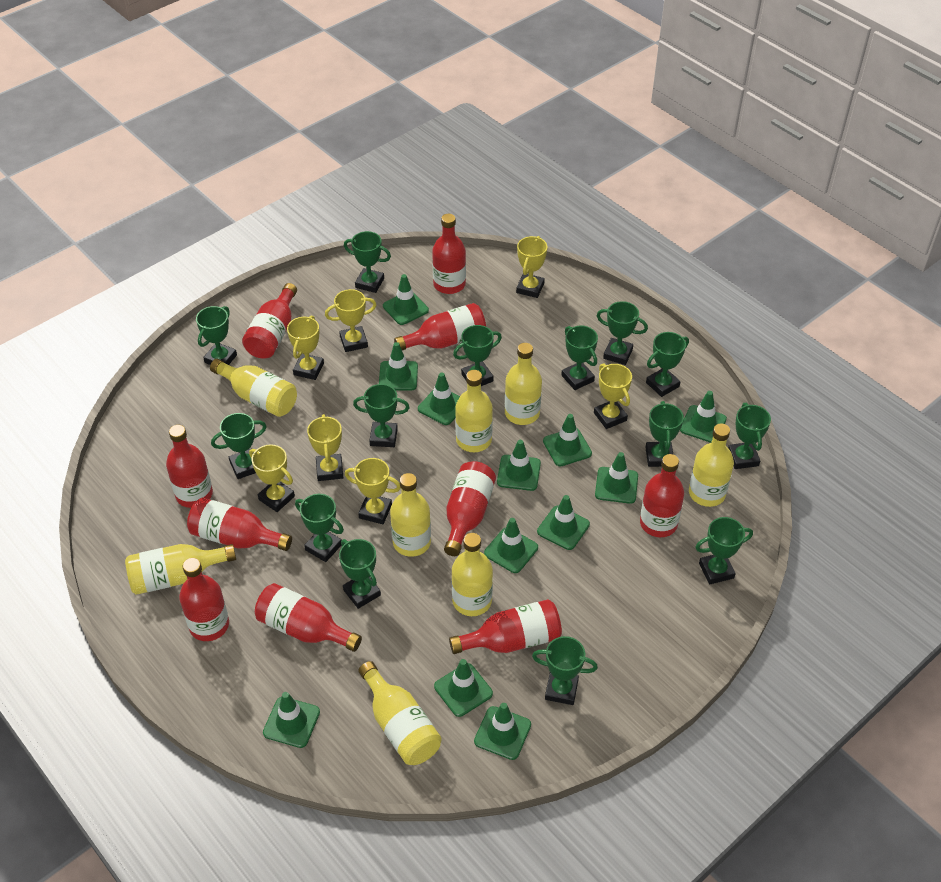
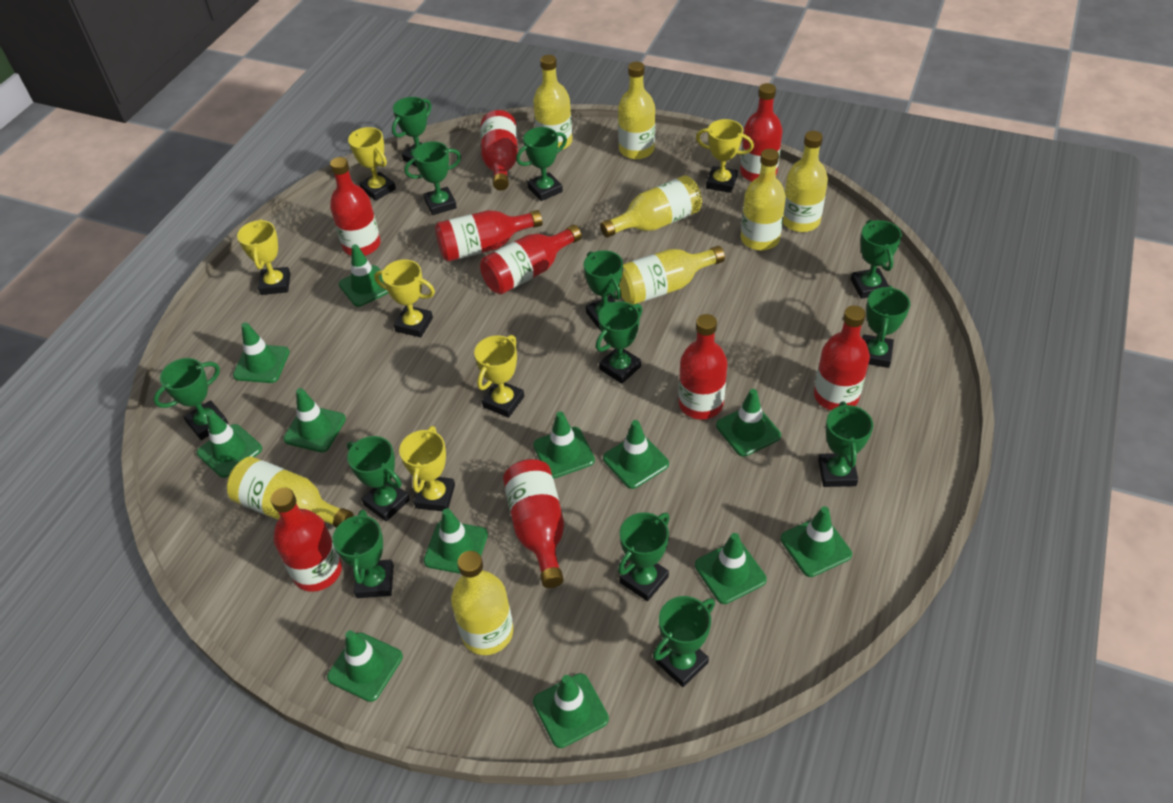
green trophy: 14 -> 13
red bottle: 10 -> 9
yellow trophy: 7 -> 6

